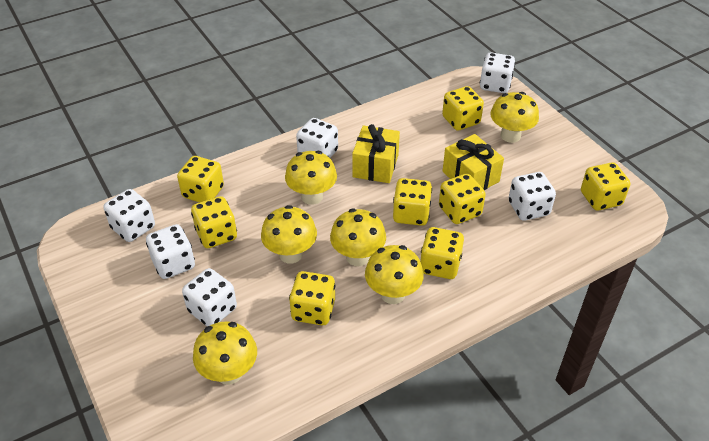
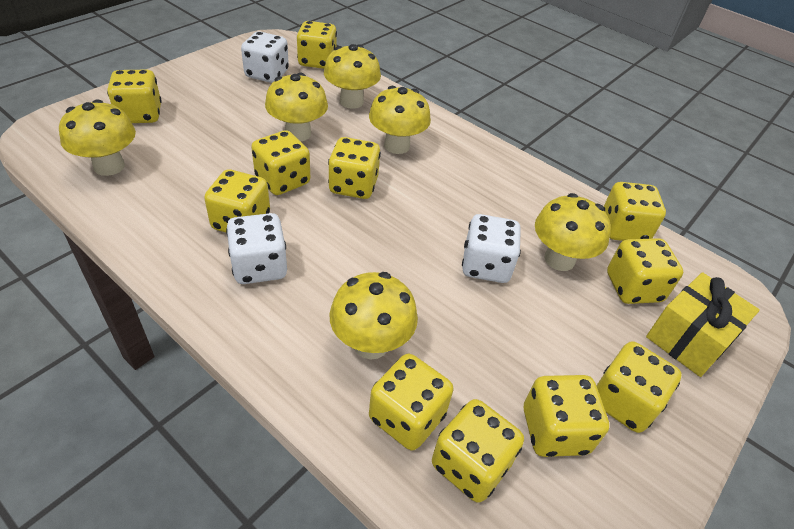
white dice: 6 -> 3
yellow dice: 8 -> 11
yellow gift: 2 -> 1

